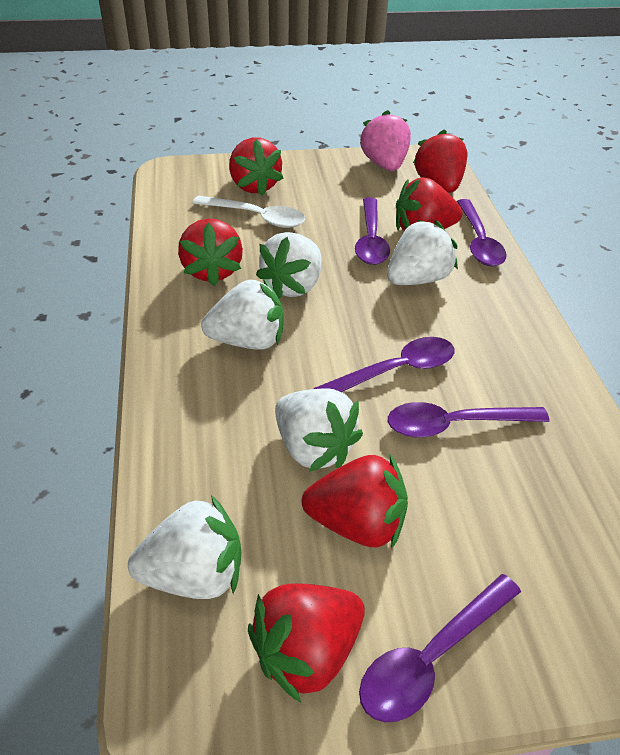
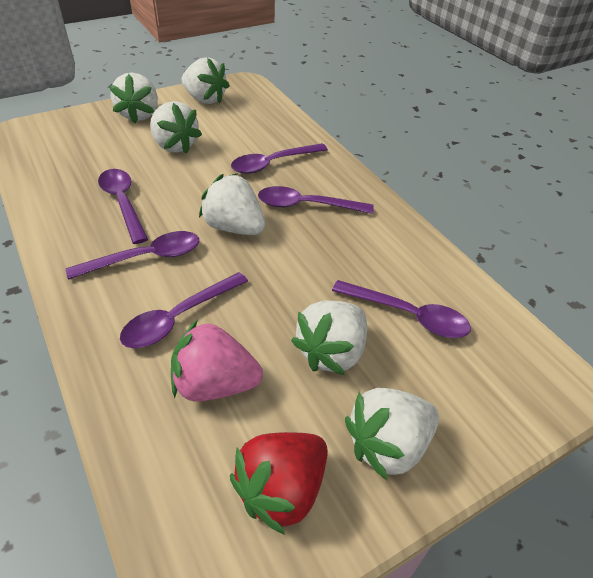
purple spoon: 5 -> 6
red strawberry: 6 -> 1
white spoon: 1 -> 0
white strawberry: 5 -> 6

